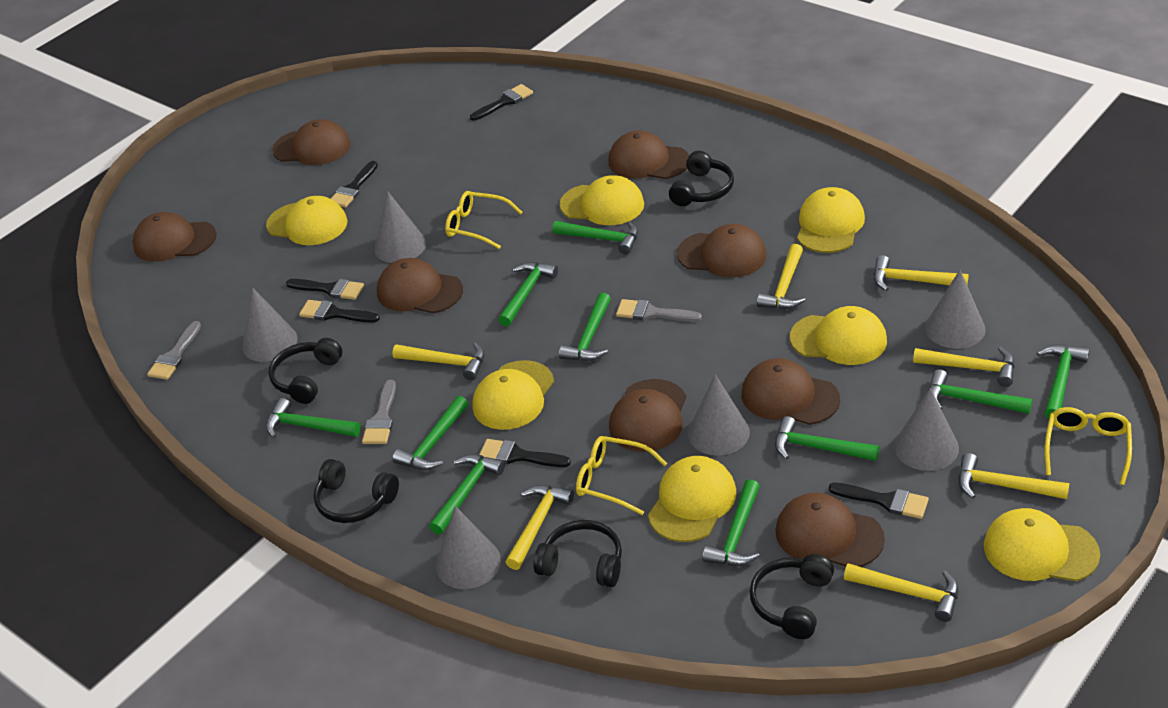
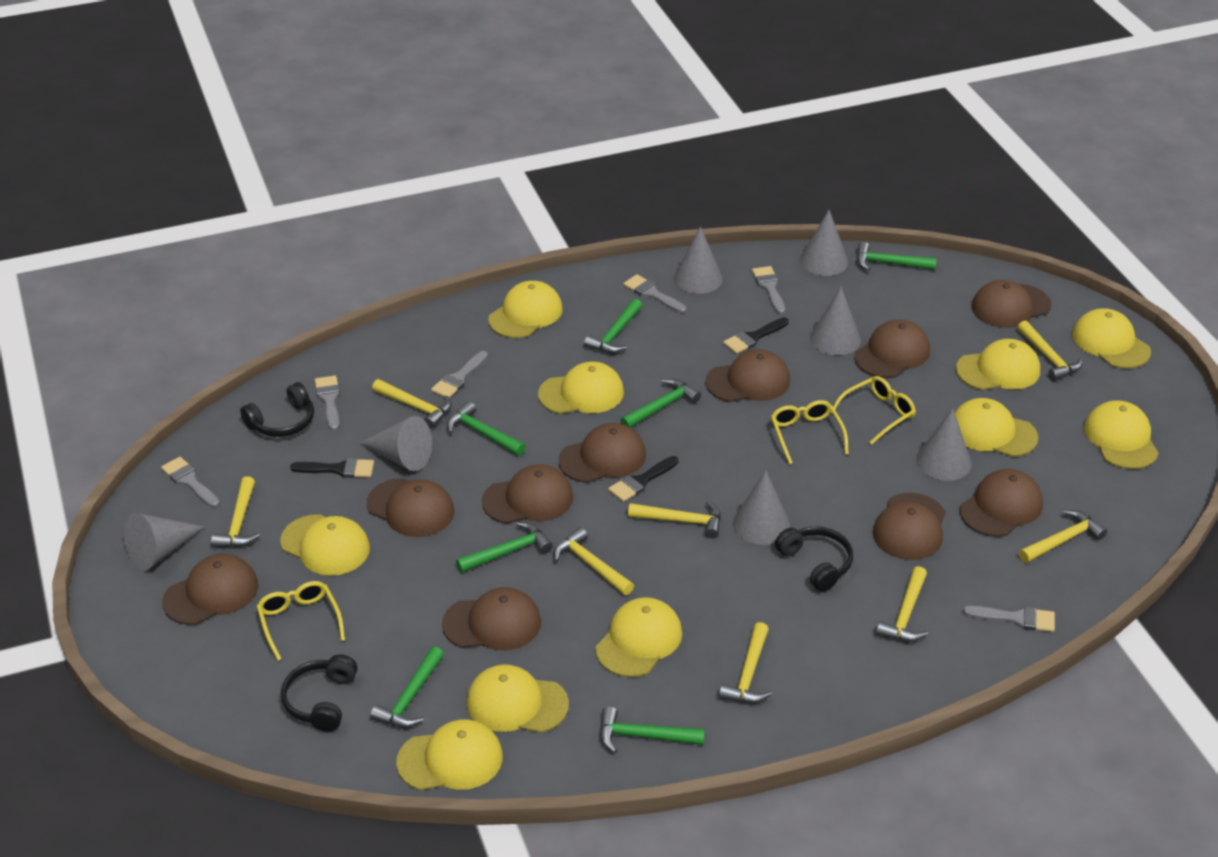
black brush: 6 -> 3
black headphones: 5 -> 3
brown cap: 8 -> 10
green hammer: 10 -> 7
grey brush: 3 -> 6
grey cone: 6 -> 7
yellow cap: 7 -> 10
yellow hammer: 7 -> 8

